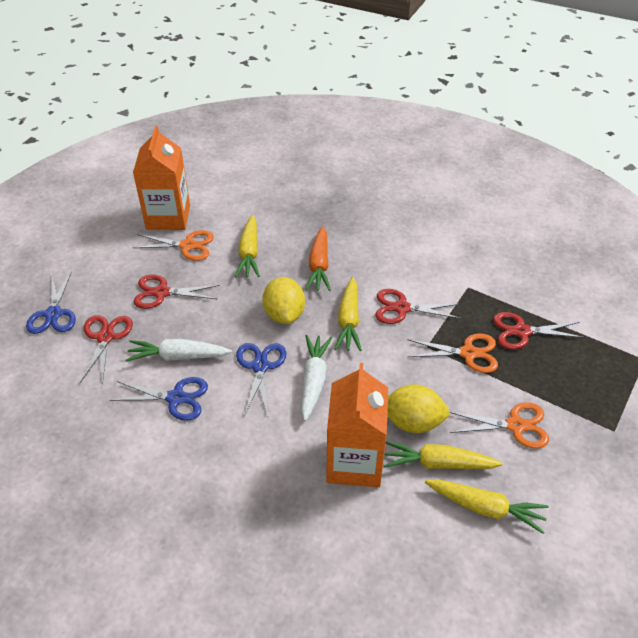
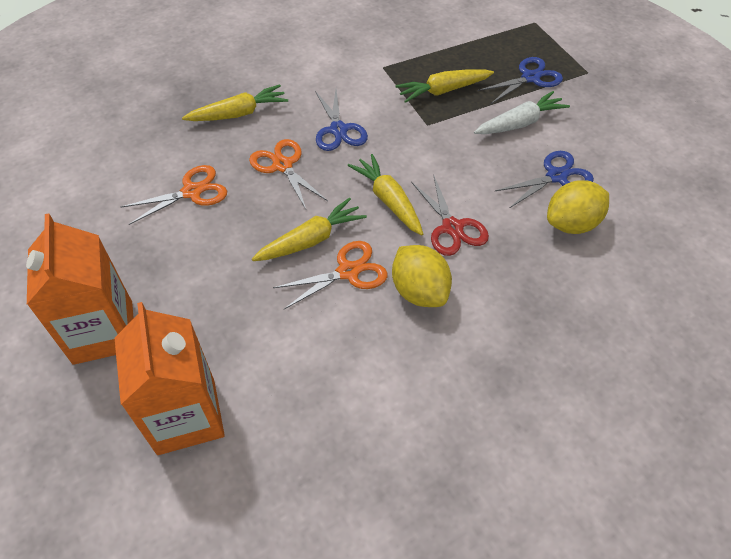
orange carrot: 1 -> 0
red scissors: 4 -> 1
white carrot: 2 -> 1

